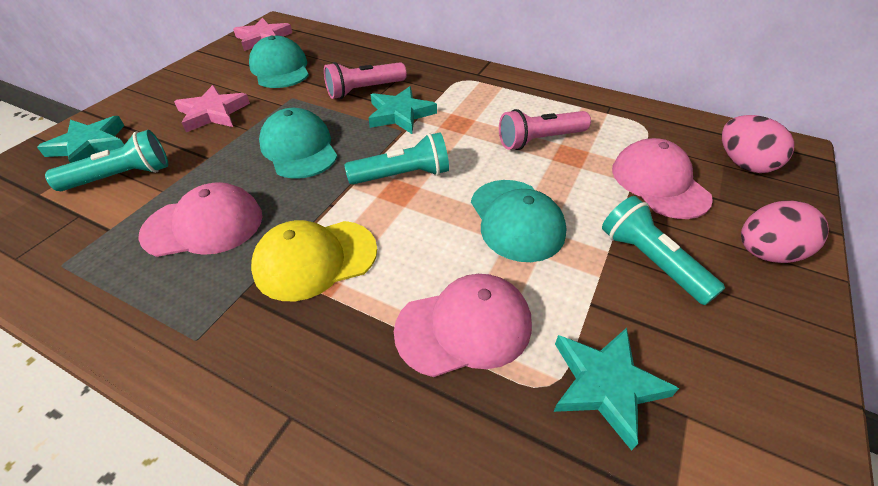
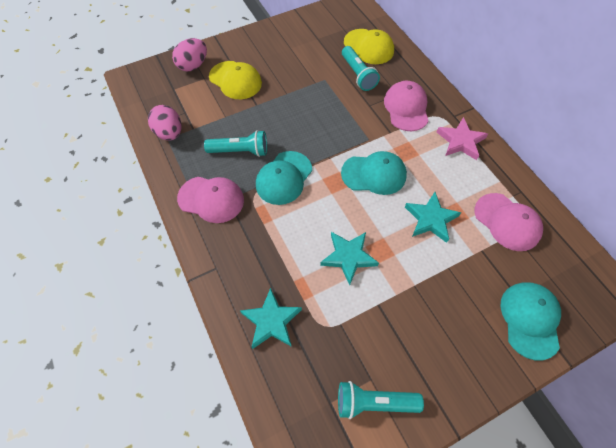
pink flashlight: 2 -> 0
pink star: 2 -> 1
yellow cap: 1 -> 2

